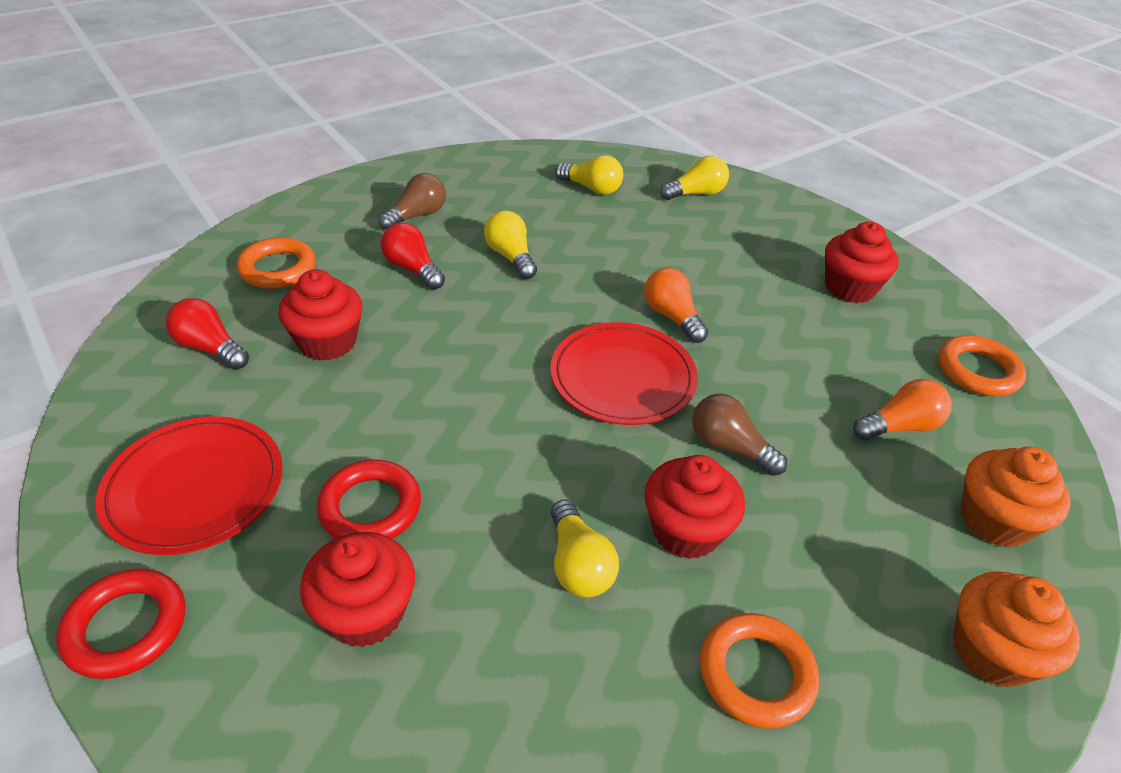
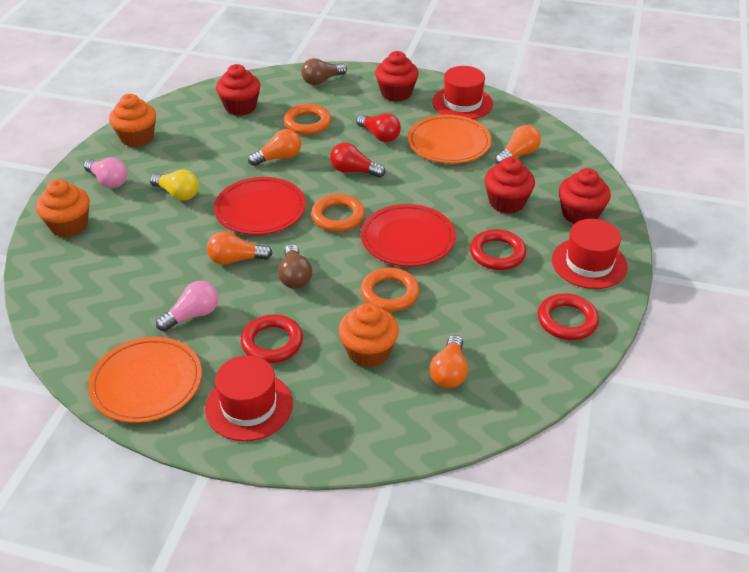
orange cupcake: 2 -> 3
orange light bulb: 2 -> 4
orange plate: 0 -> 2
pink light bulb: 0 -> 2
red hat: 0 -> 3
red ring: 2 -> 3
yellow light bulb: 4 -> 1

